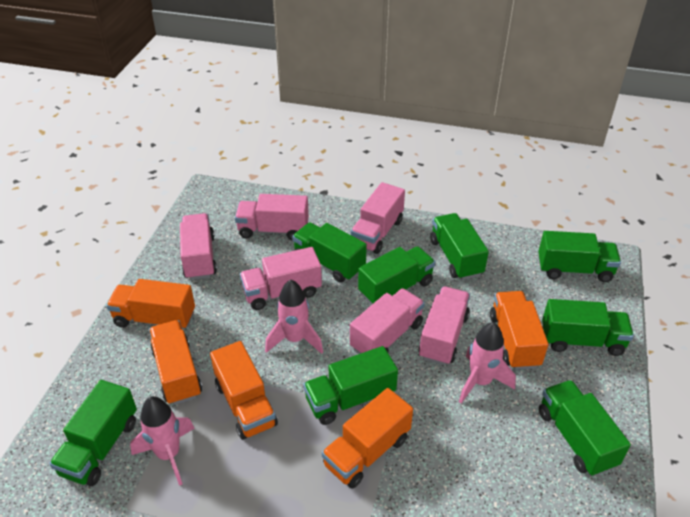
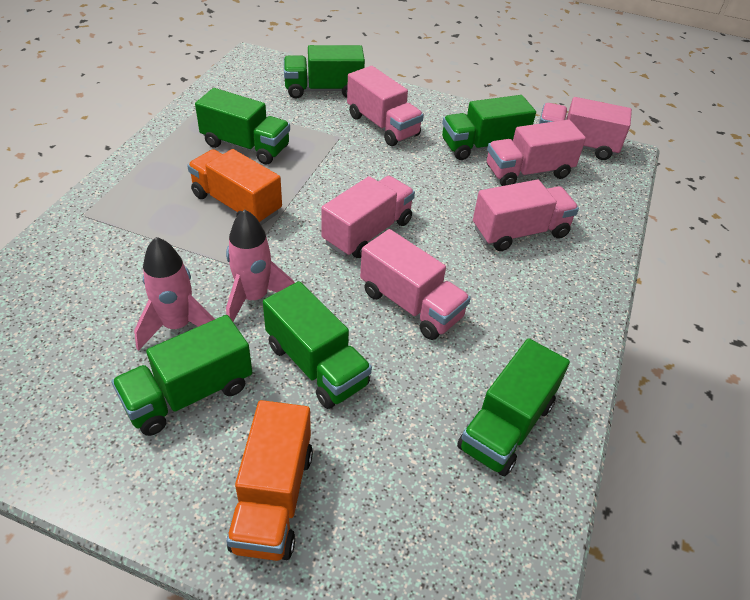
green truck: 8 -> 6
orange truck: 5 -> 2
pink rocket: 3 -> 2

